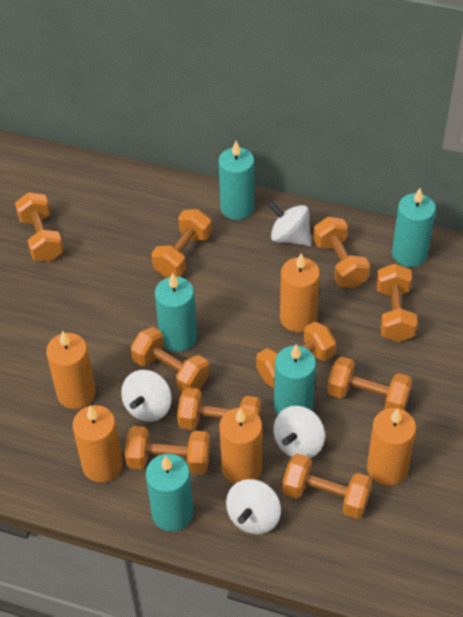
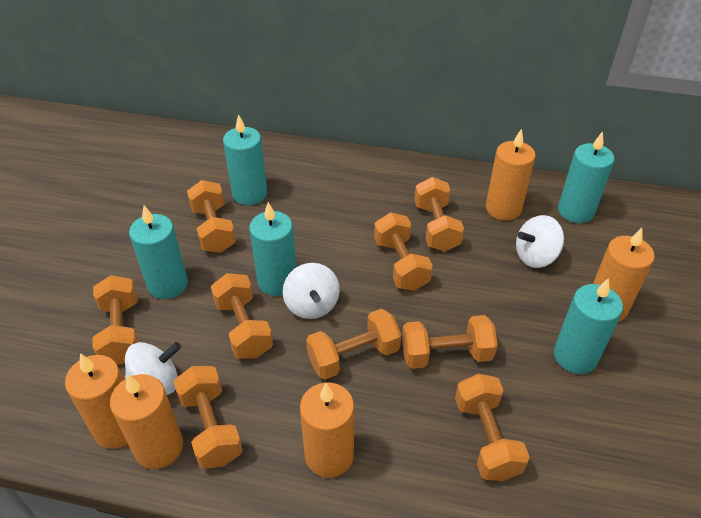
orange dumbbell: 10 -> 9
white spinning top: 4 -> 3

